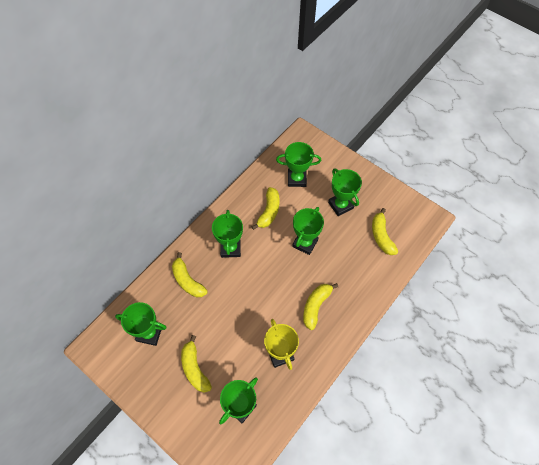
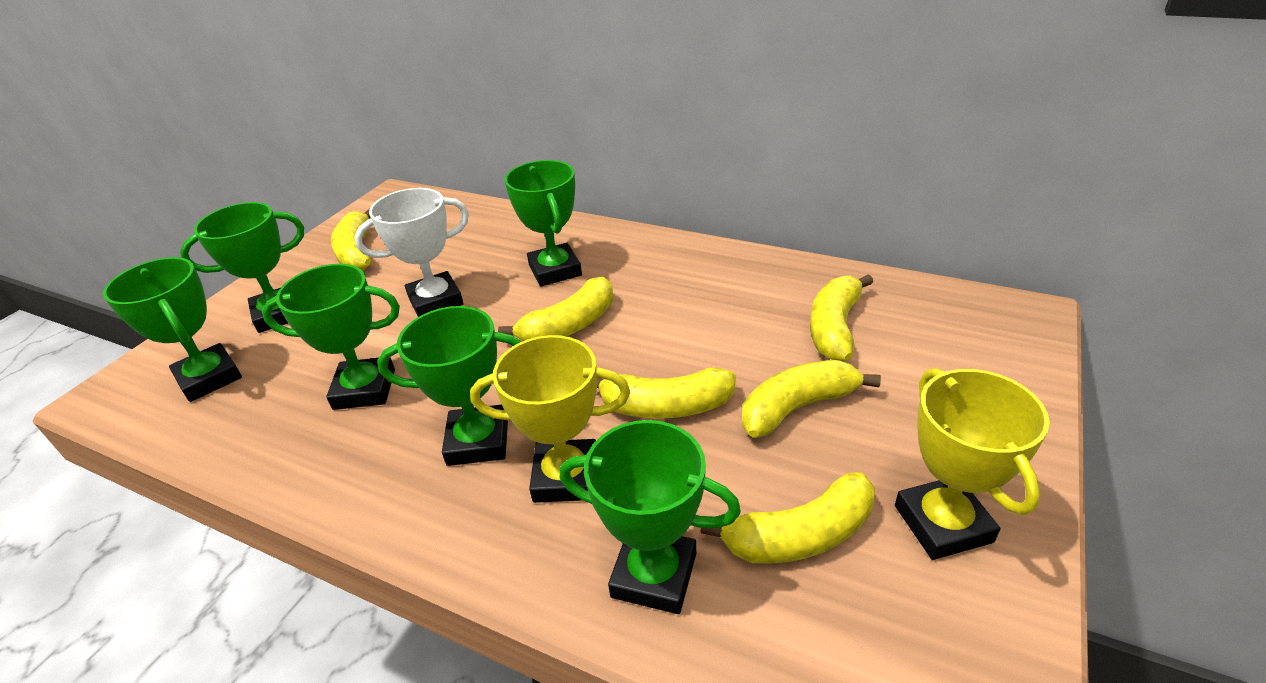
white trophy: 0 -> 1
yellow banana: 5 -> 6
yellow trophy: 1 -> 2

